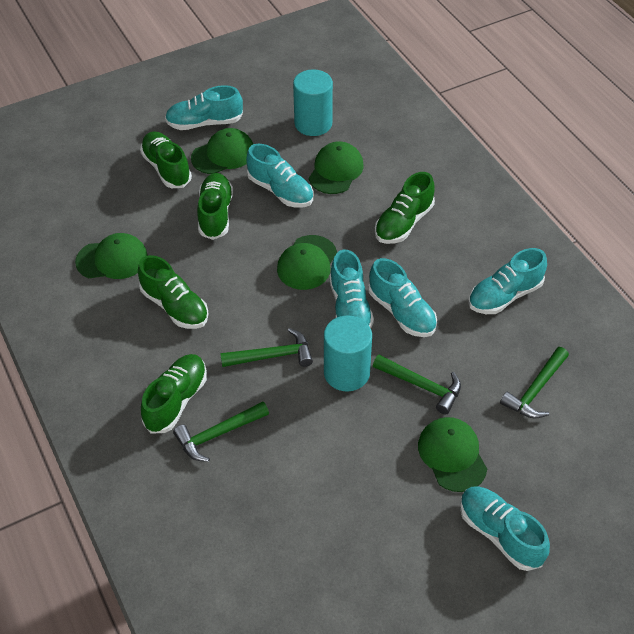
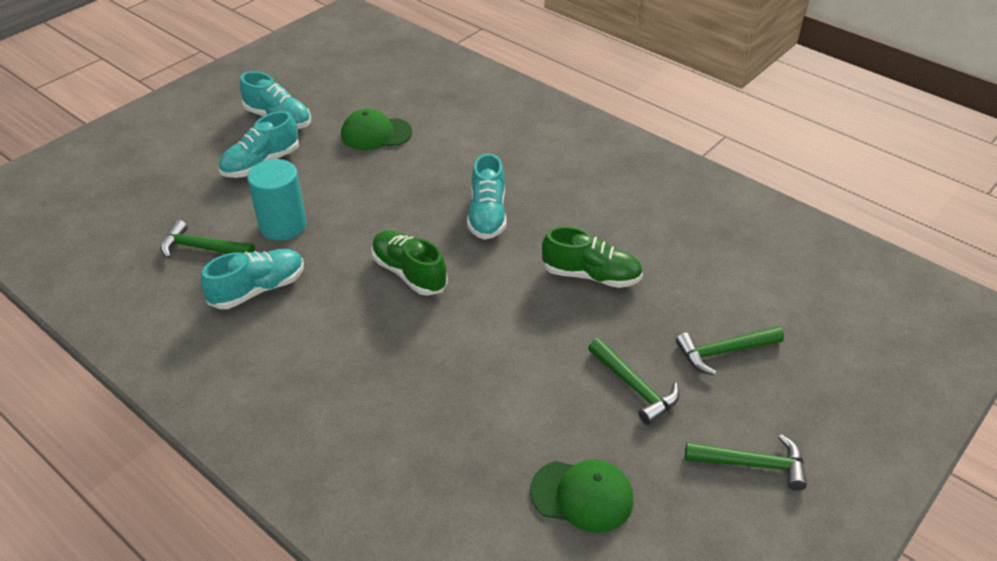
green cap: 5 -> 2
green shoe: 5 -> 2
turquoise cylinder: 2 -> 1
turquoise shoe: 6 -> 4

